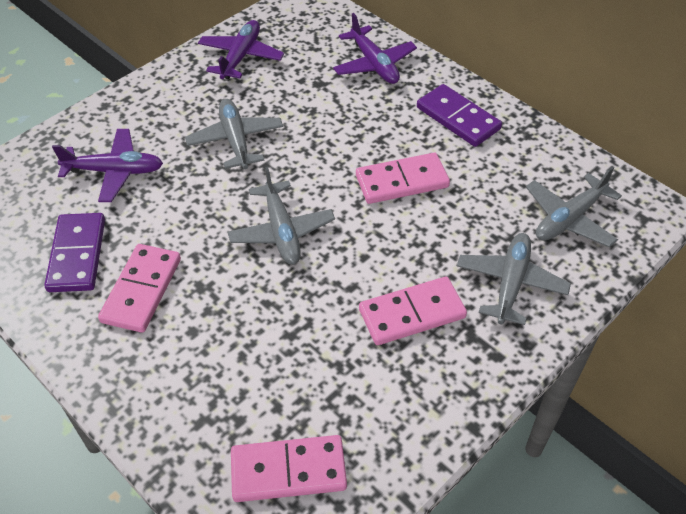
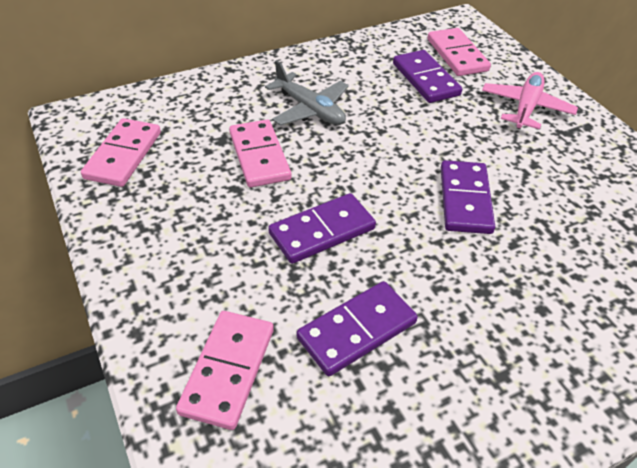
grey plane: 4 -> 1
pink plane: 0 -> 1
purple domino: 2 -> 4
purple plane: 3 -> 0

